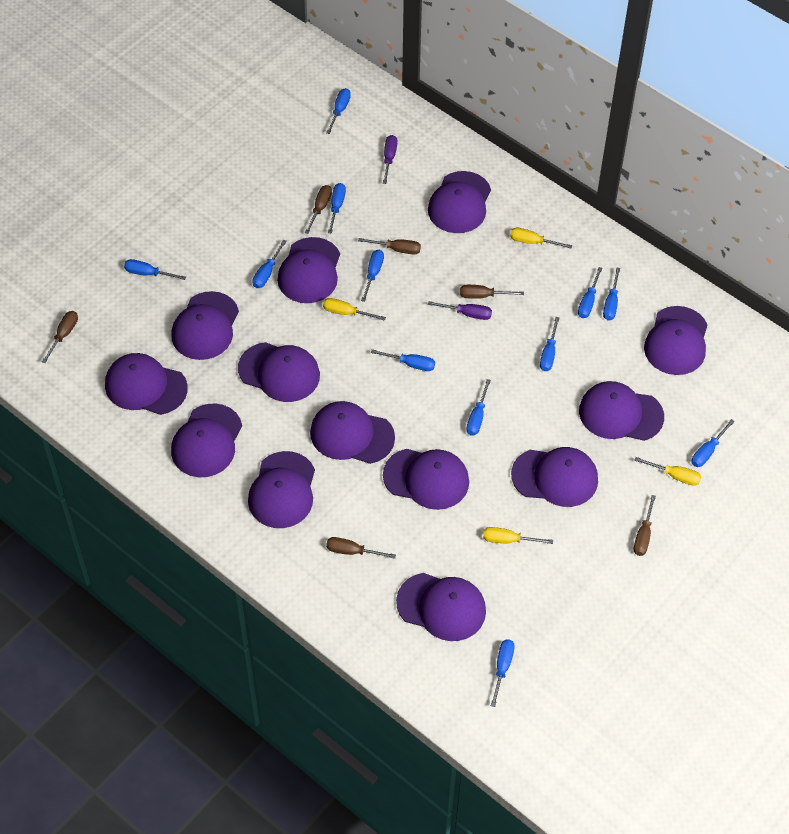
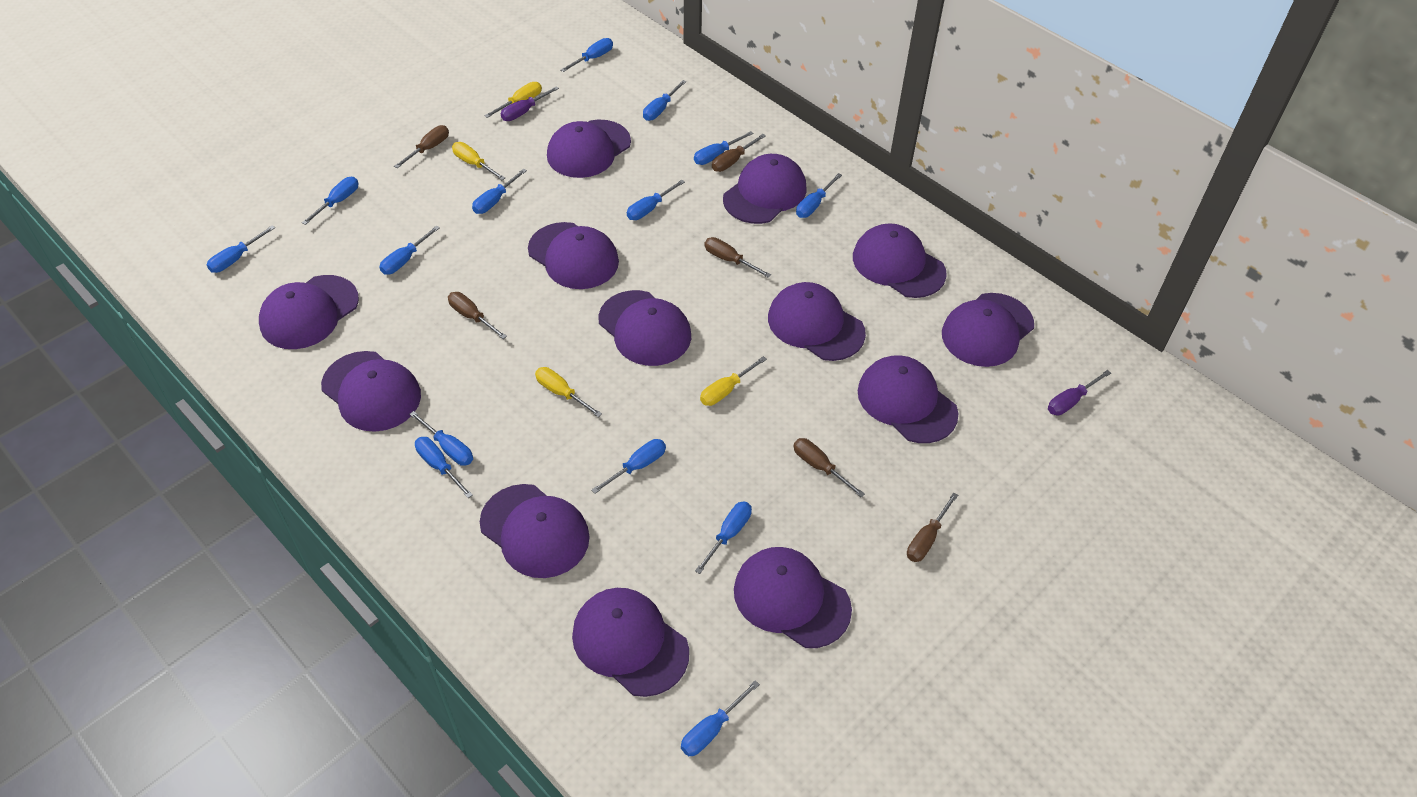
blue screwdriver: 12 -> 14

